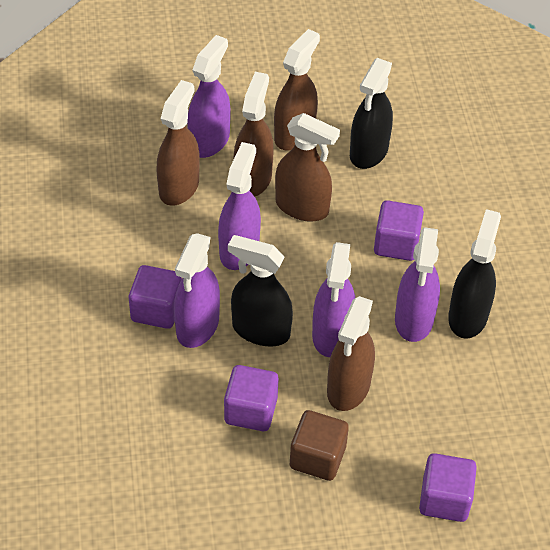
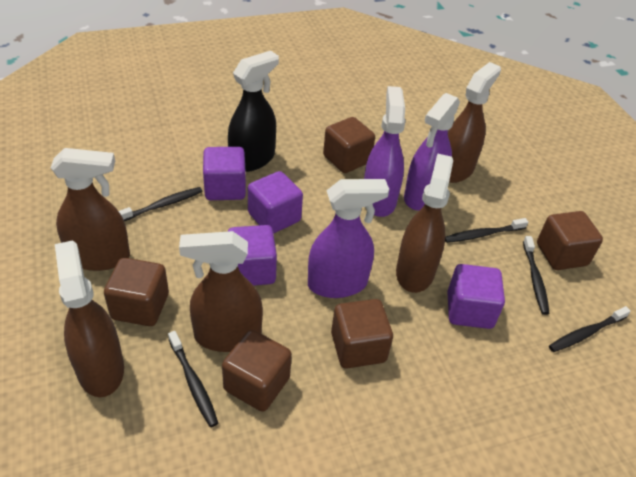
black spray bottle: 3 -> 1
black toothbrush: 0 -> 5
brown cube: 1 -> 5
purple spray bottle: 5 -> 3

